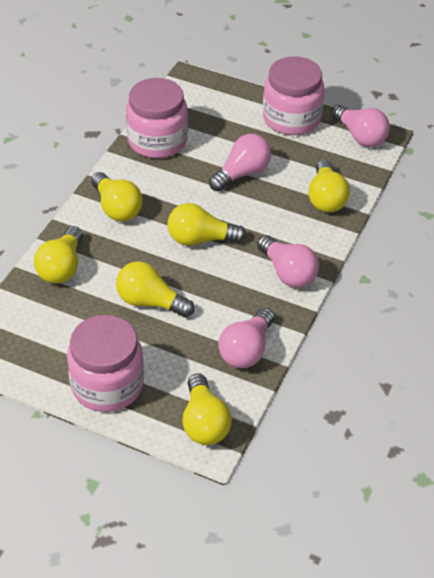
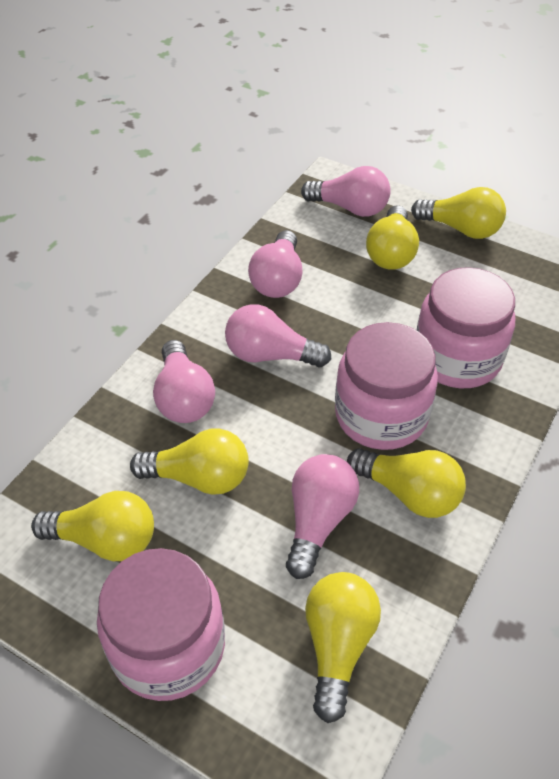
pink light bulb: 4 -> 5

